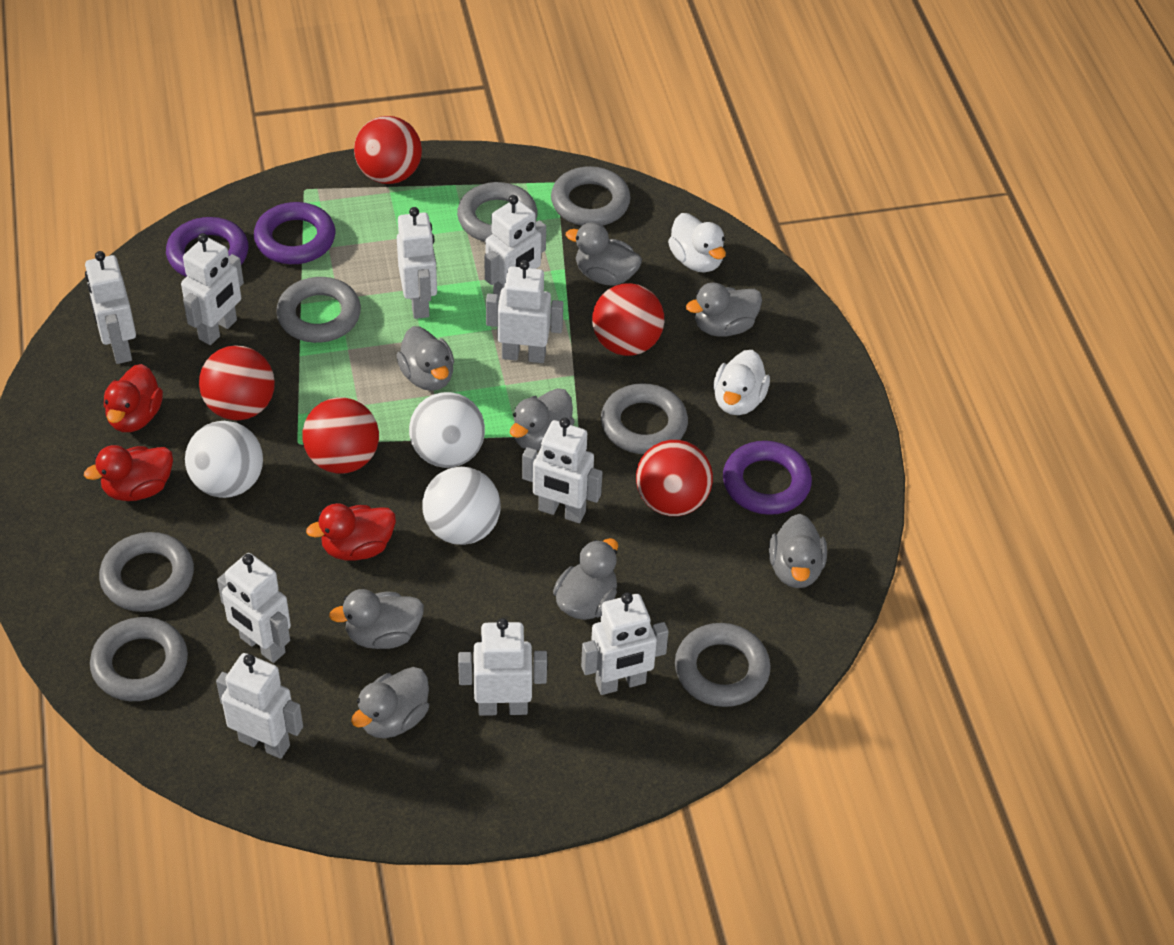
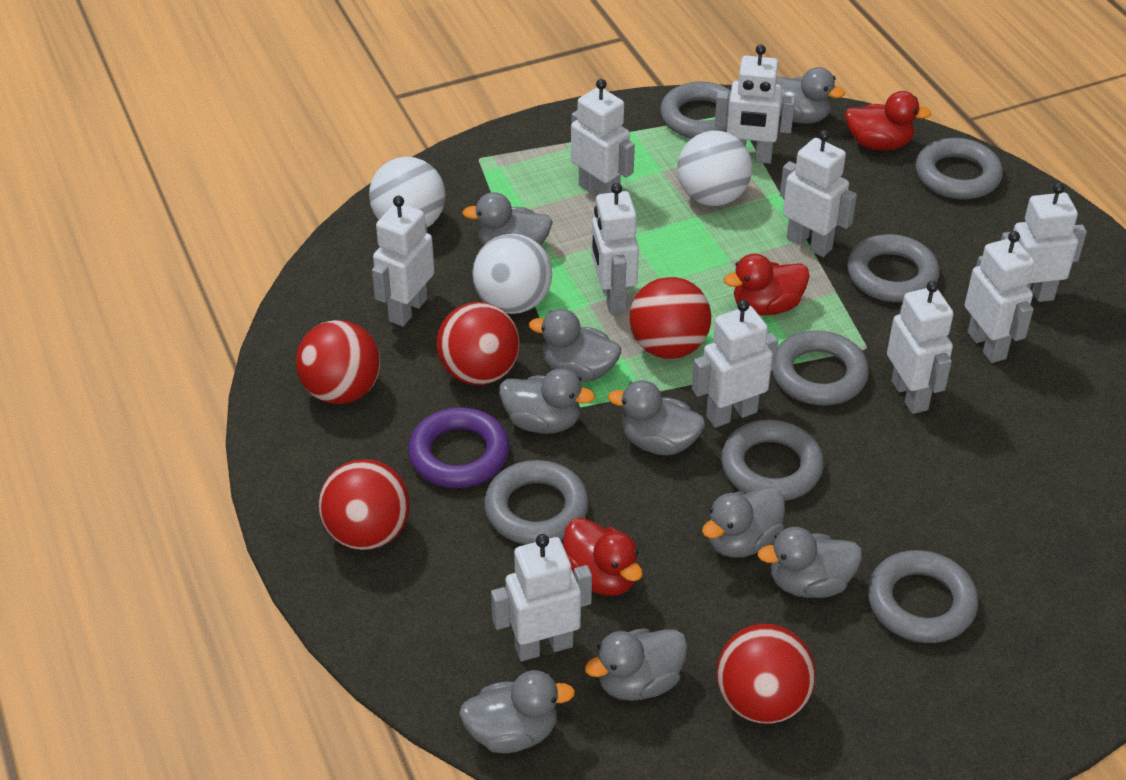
grey duck: 8 -> 9
purple ring: 3 -> 1
white duck: 2 -> 0

